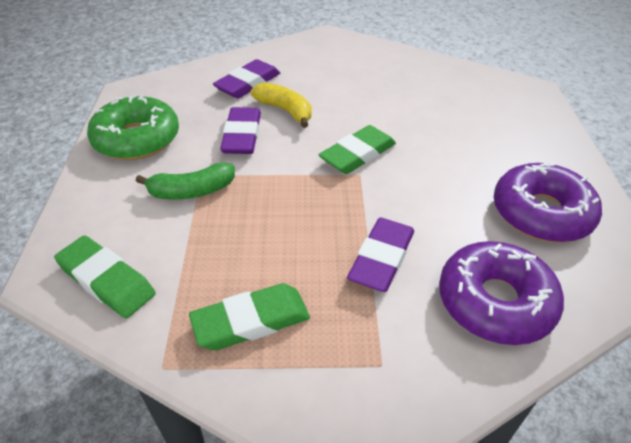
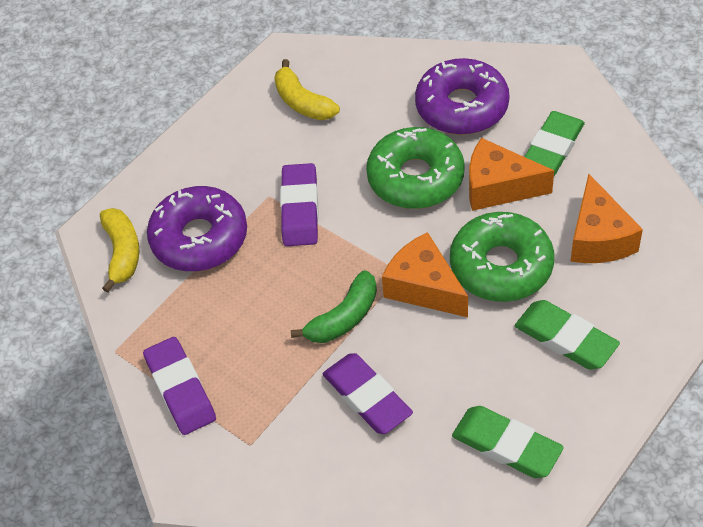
green donut: 1 -> 2
orange cheese: 0 -> 3
yellow banana: 1 -> 2

